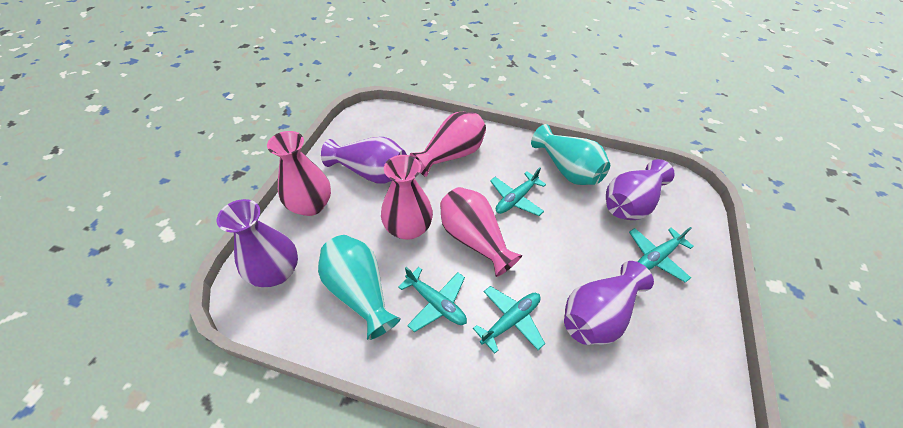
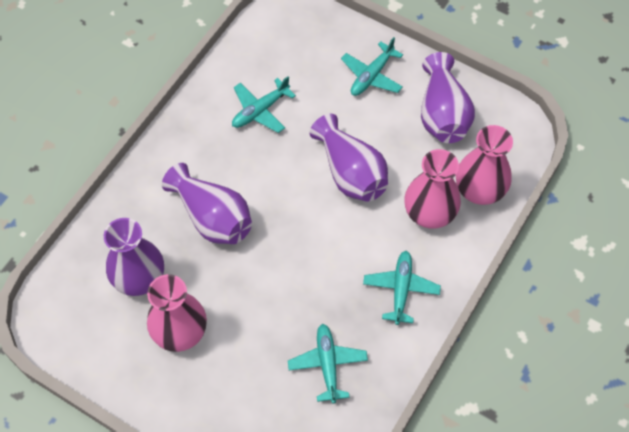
pink vase: 4 -> 3
turquoise vase: 2 -> 0

